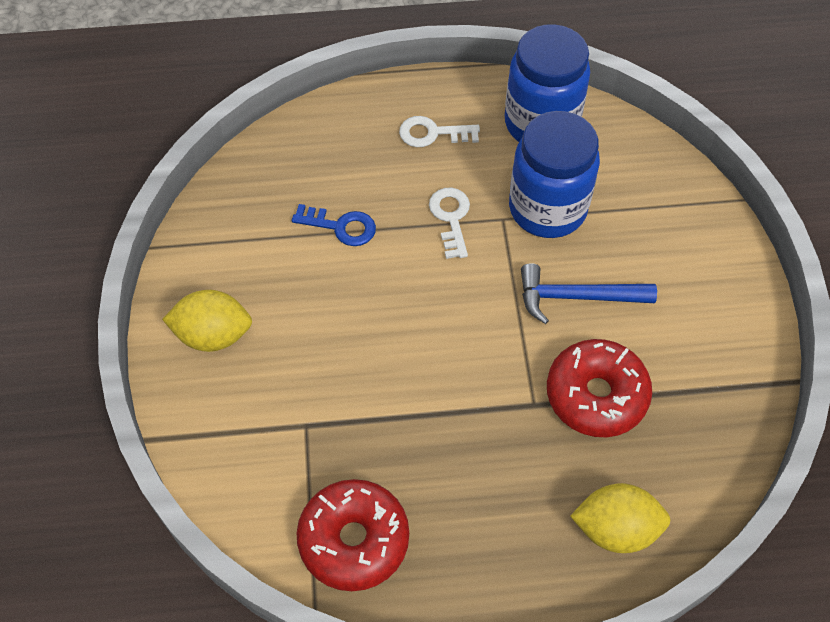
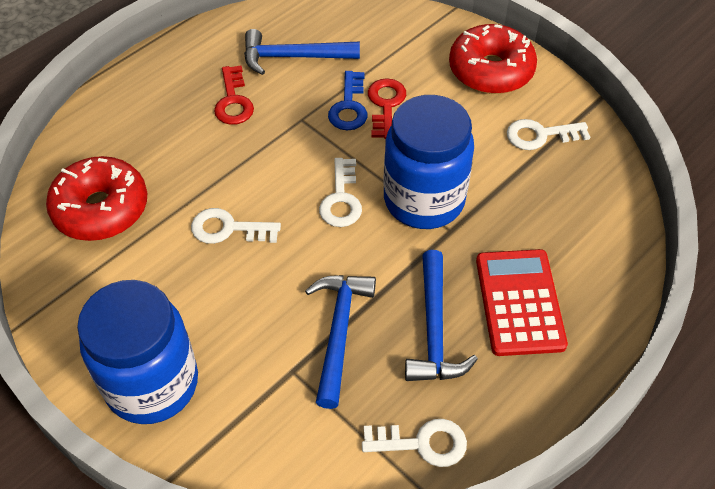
blue hammer: 1 -> 3
red calculator: 0 -> 1
red key: 0 -> 2
white key: 2 -> 4
yellow lemon: 2 -> 0

